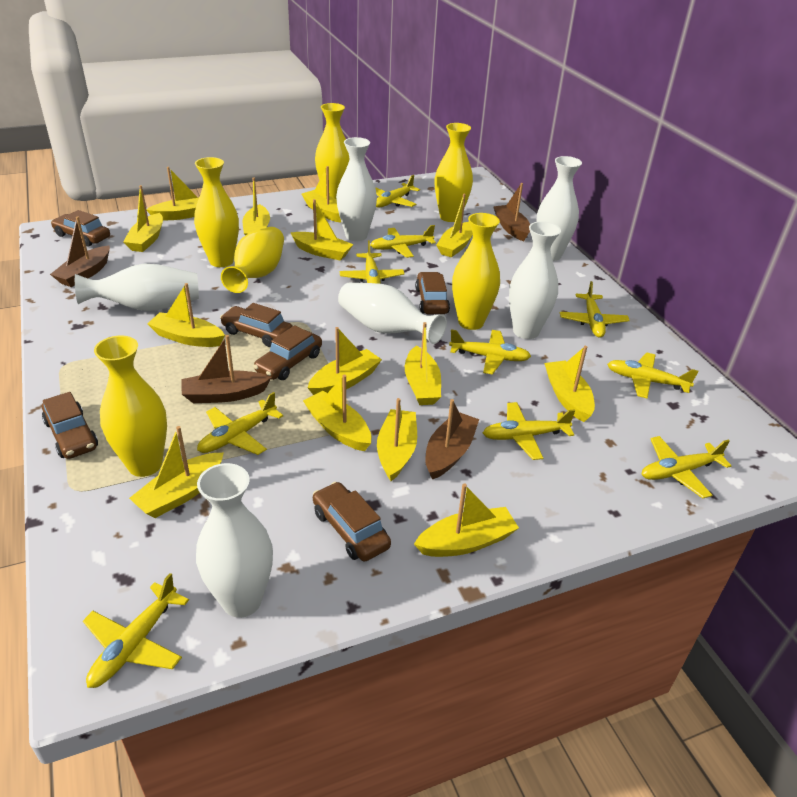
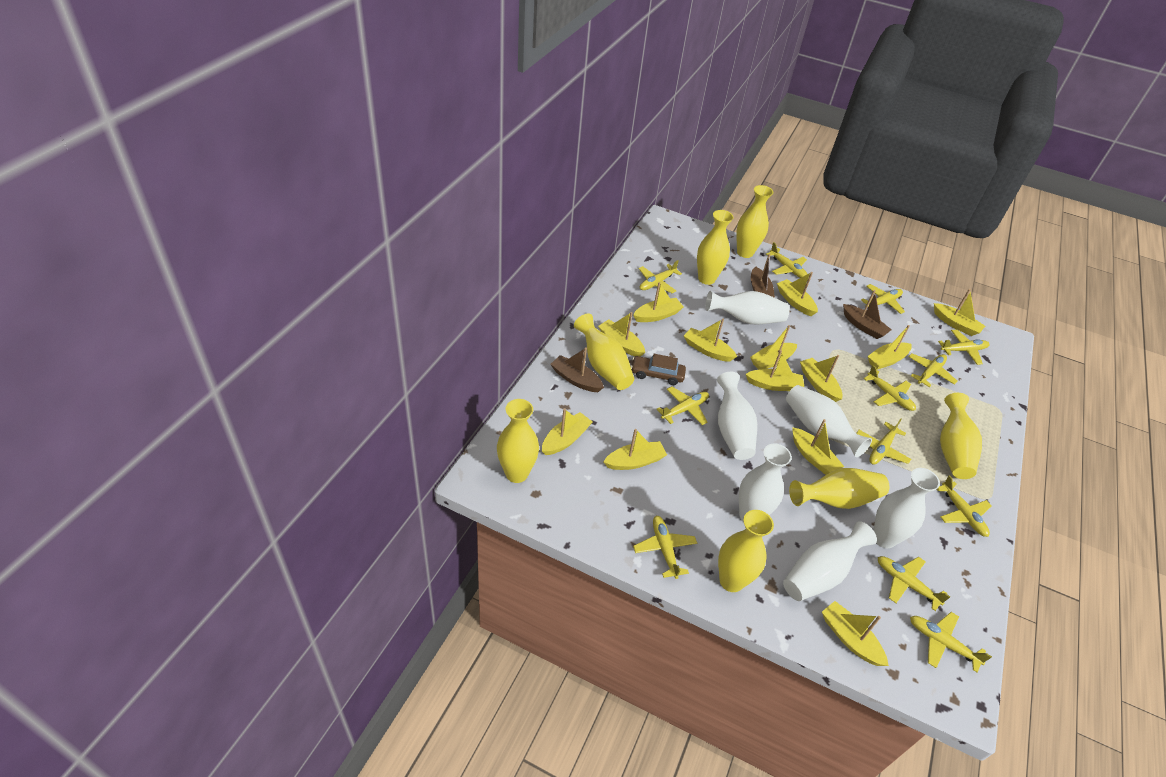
brown boat: 4 -> 3
brown car: 6 -> 1
yellow boat: 14 -> 13
yellow plane: 10 -> 12
yellow vase: 6 -> 7

